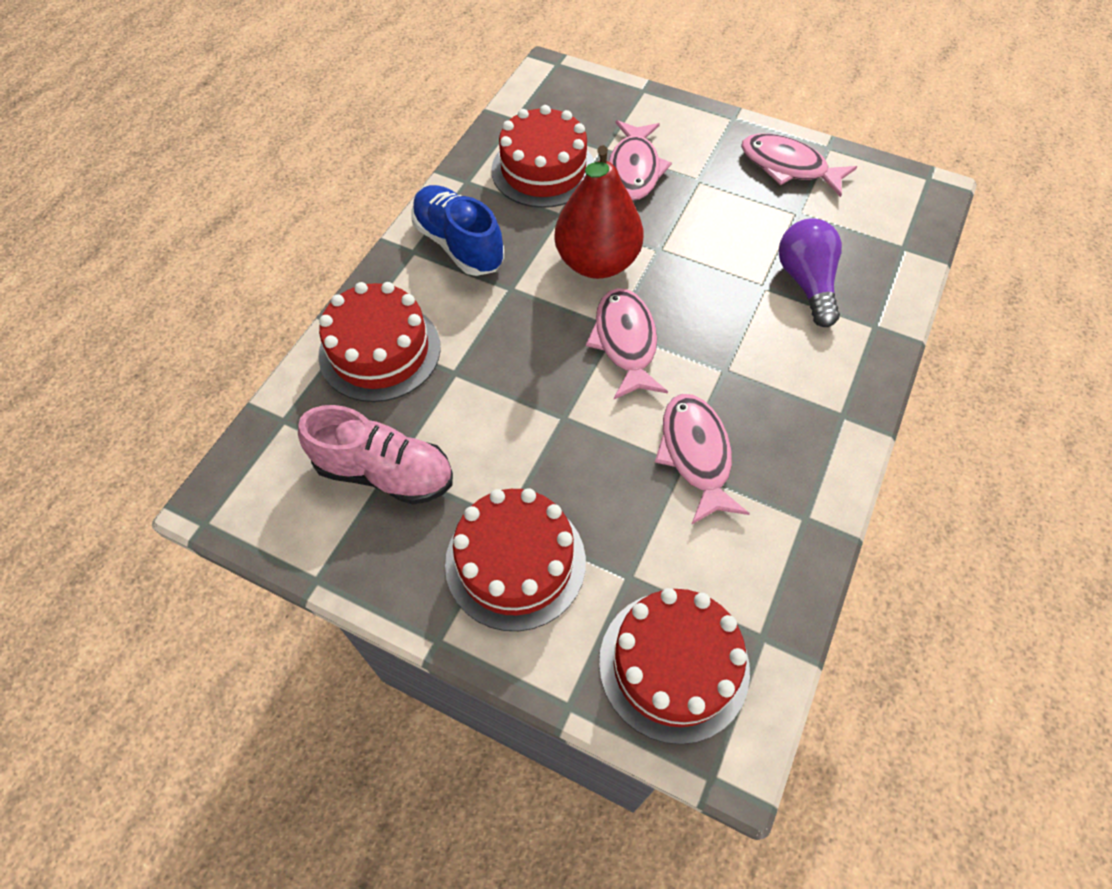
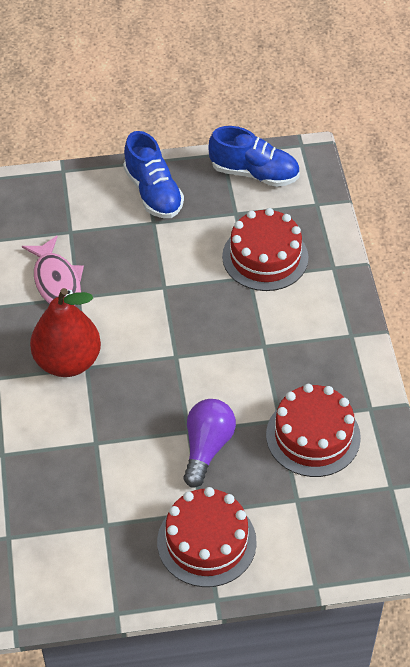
blue shoe: 1 -> 2
pink fish: 4 -> 1
pink shoe: 1 -> 0
red cake: 4 -> 3

